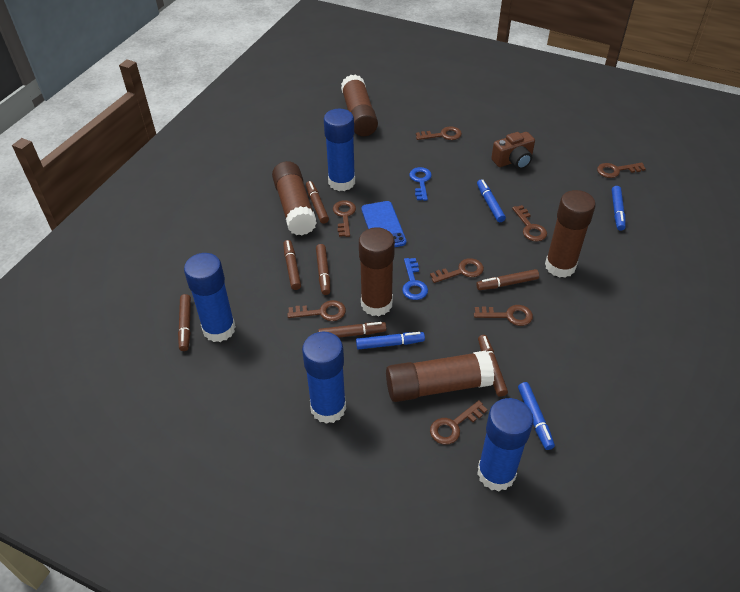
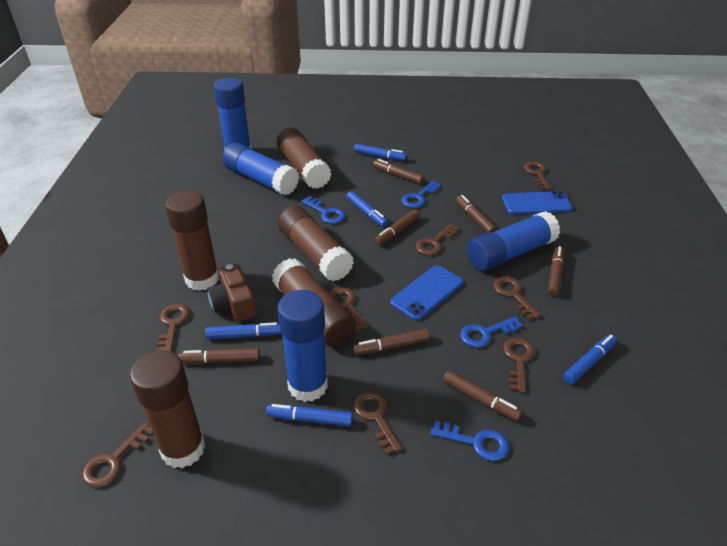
blue key: 2 -> 4
blue marker: 4 -> 5
blue phone: 1 -> 2

